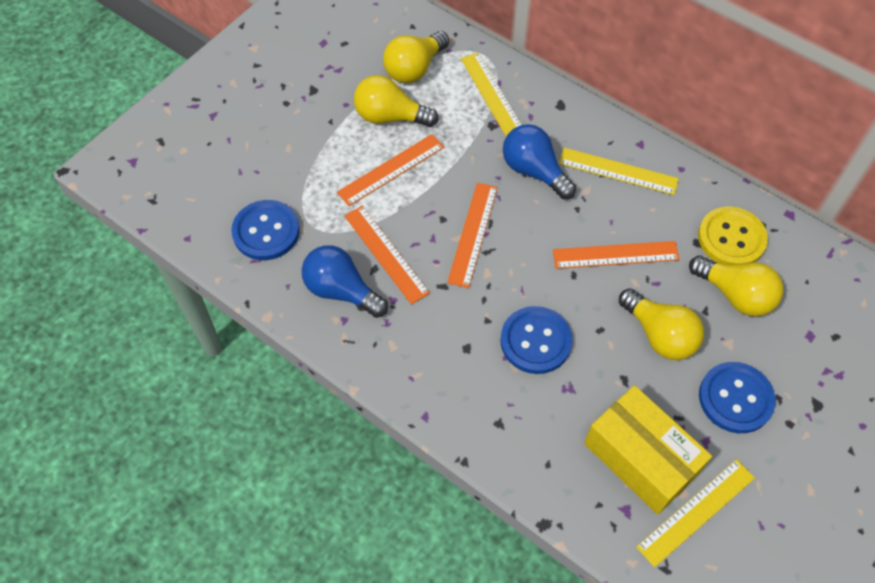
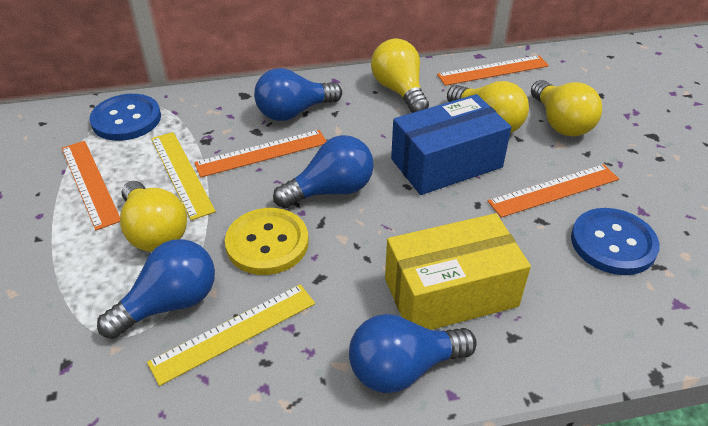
blue box: 0 -> 1
blue button: 3 -> 2
blue light bulb: 2 -> 4
yellow ruler: 3 -> 2

